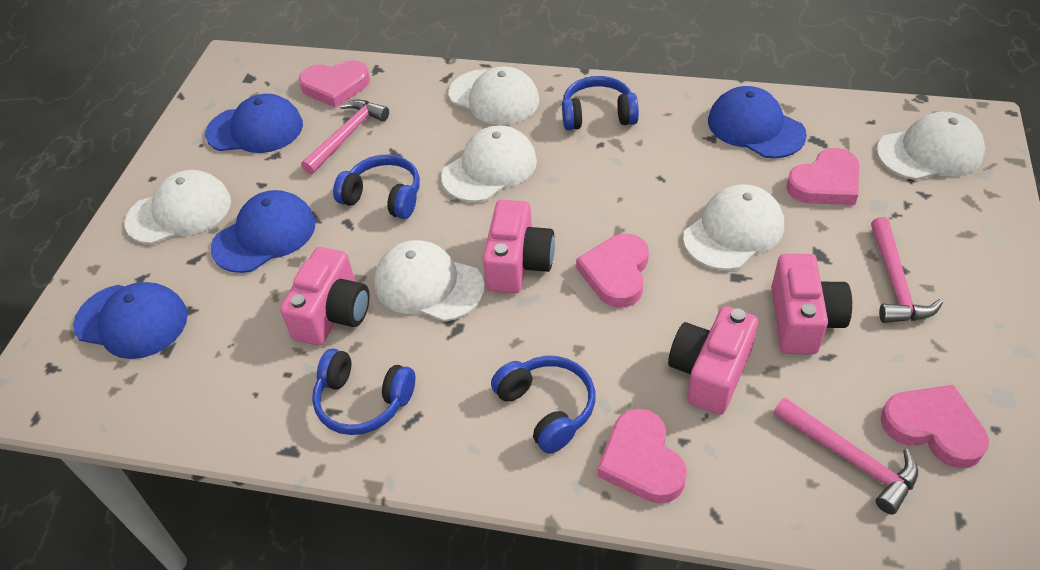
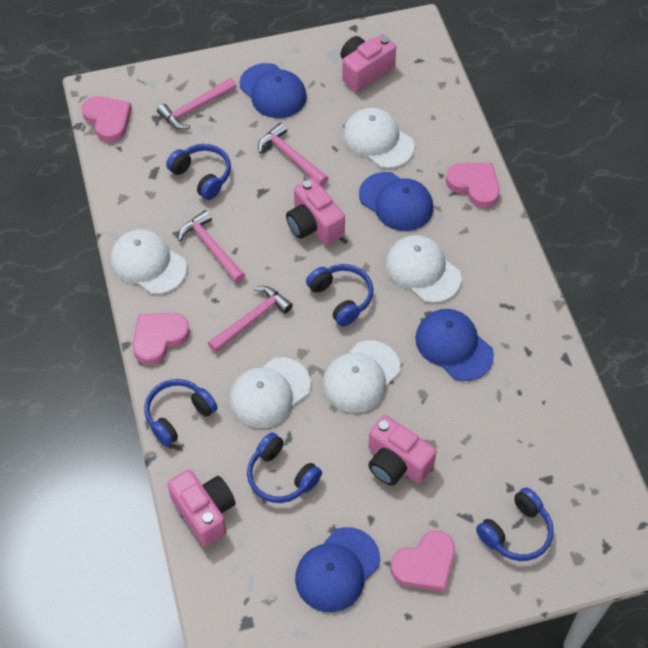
blue headphones: 4 -> 5
pink hammer: 3 -> 4
pink heart: 5 -> 4
white cap: 6 -> 5

